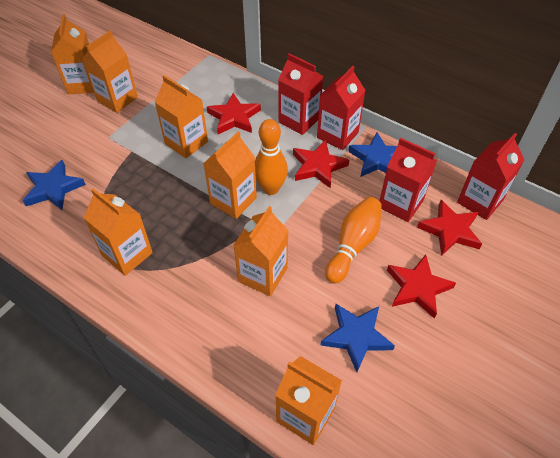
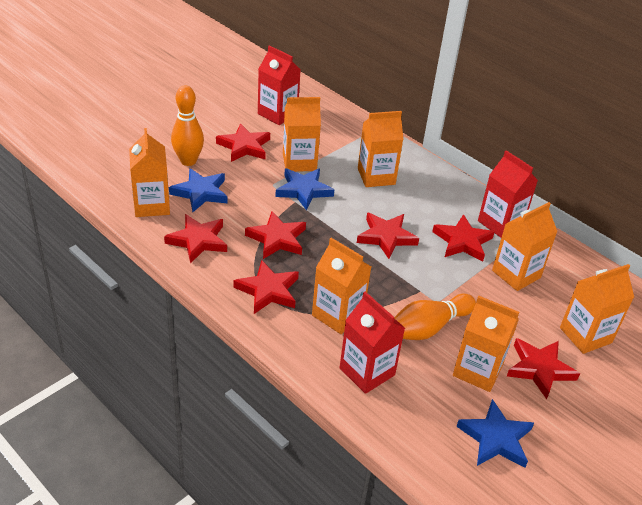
red carton: 4 -> 3
red star: 4 -> 7

